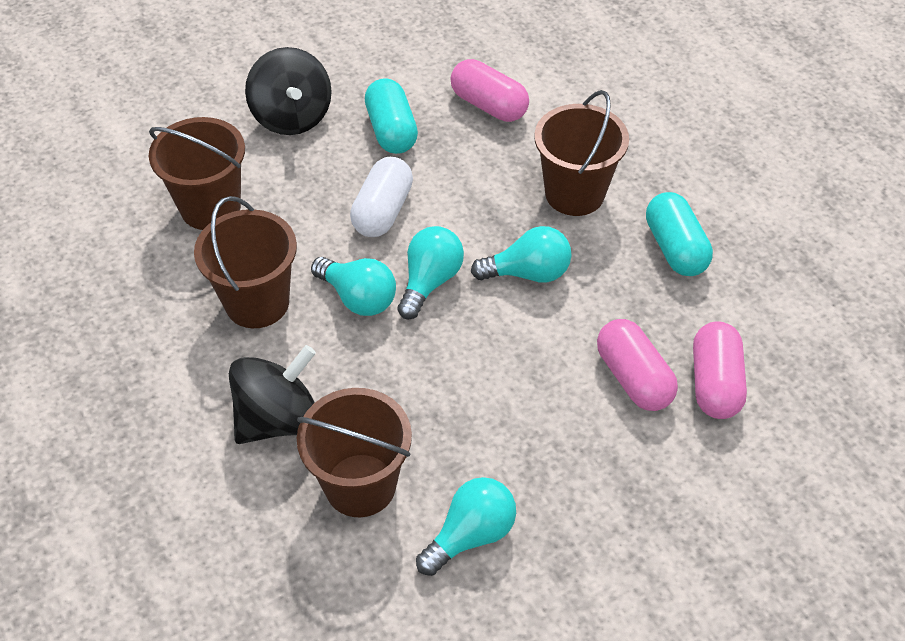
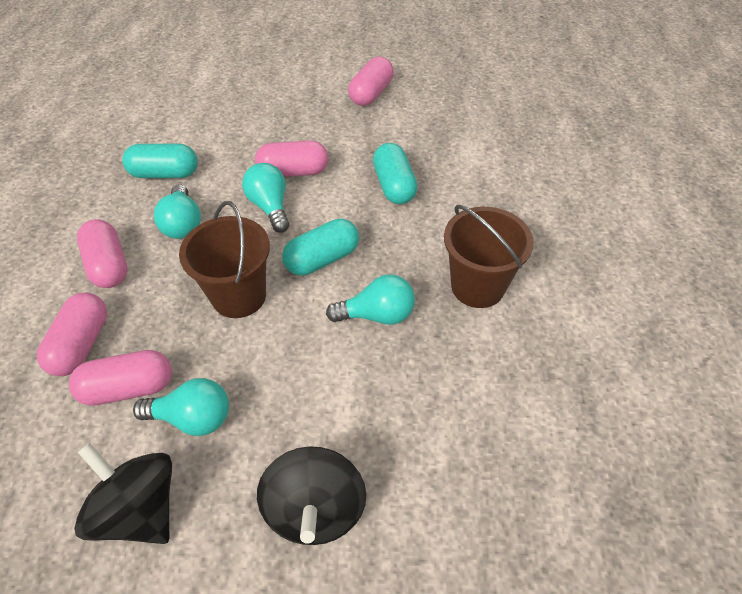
brown bucket: 4 -> 2
pink capsule: 3 -> 5
turquoise capsule: 2 -> 3
white capsule: 1 -> 0

